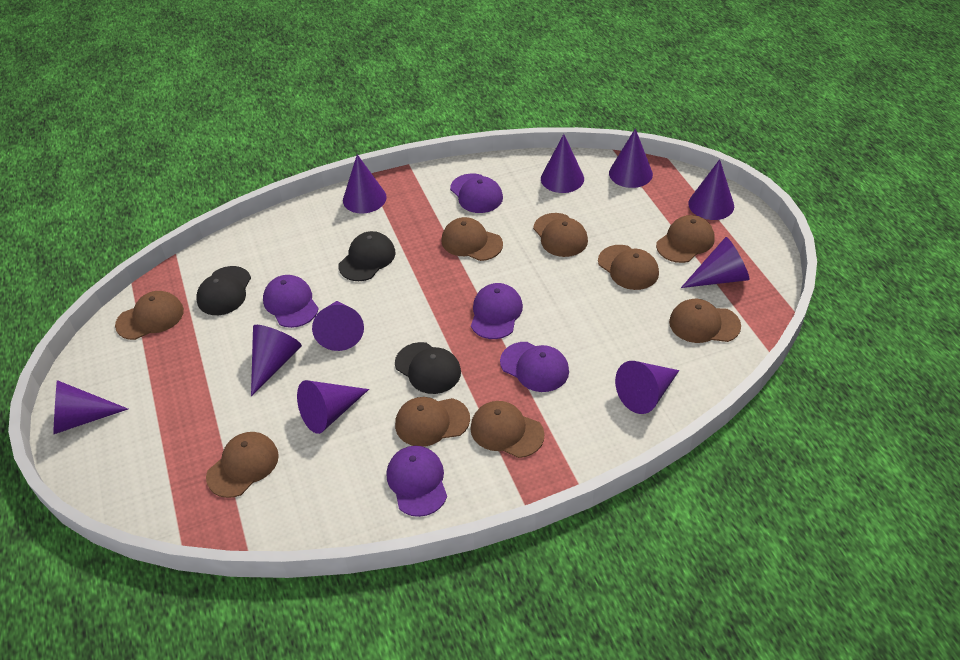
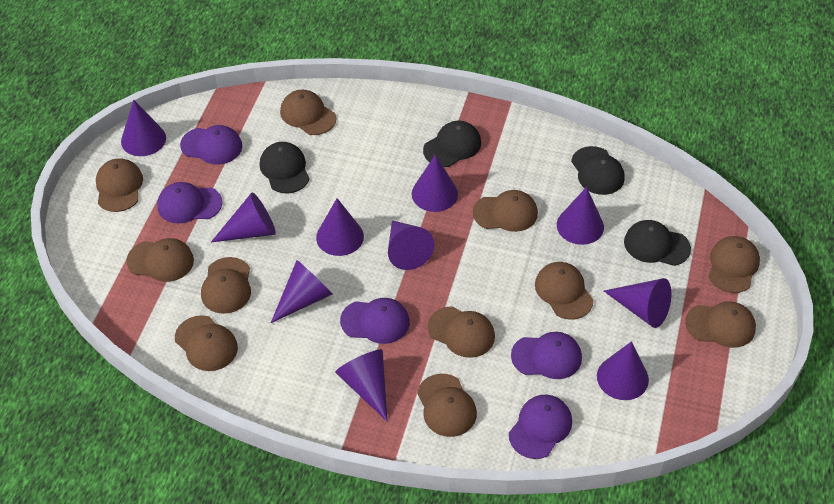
black cap: 3 -> 4
brown cap: 9 -> 11

